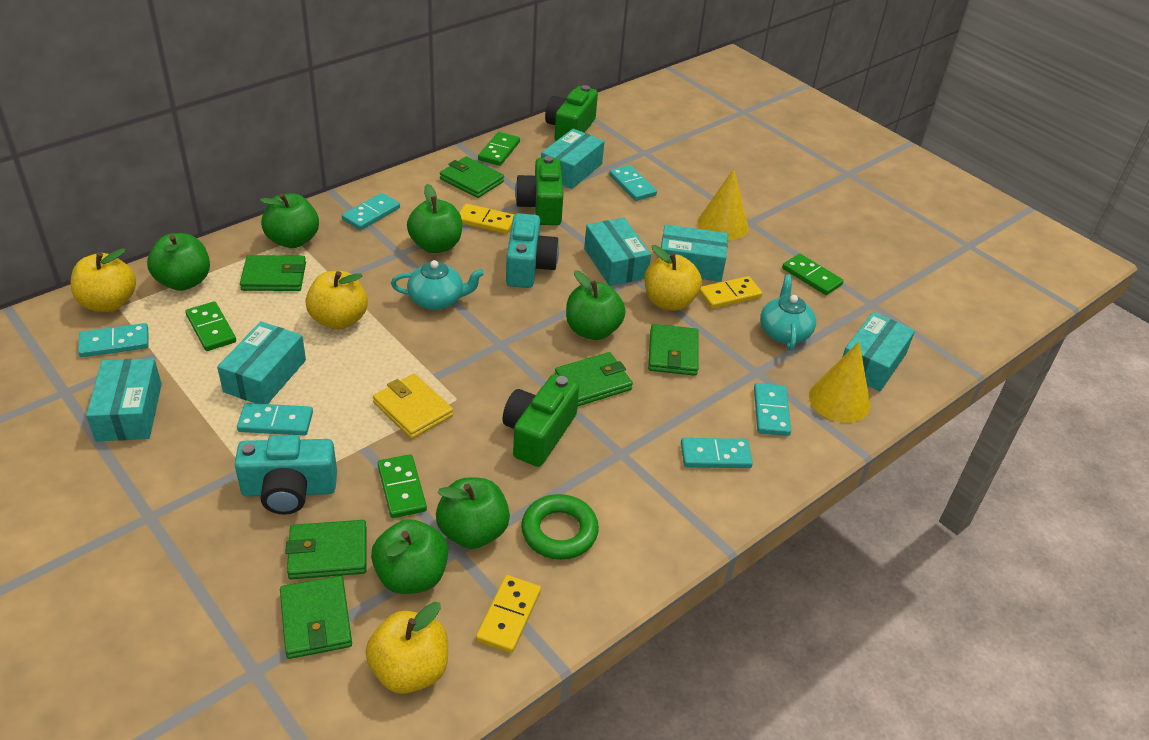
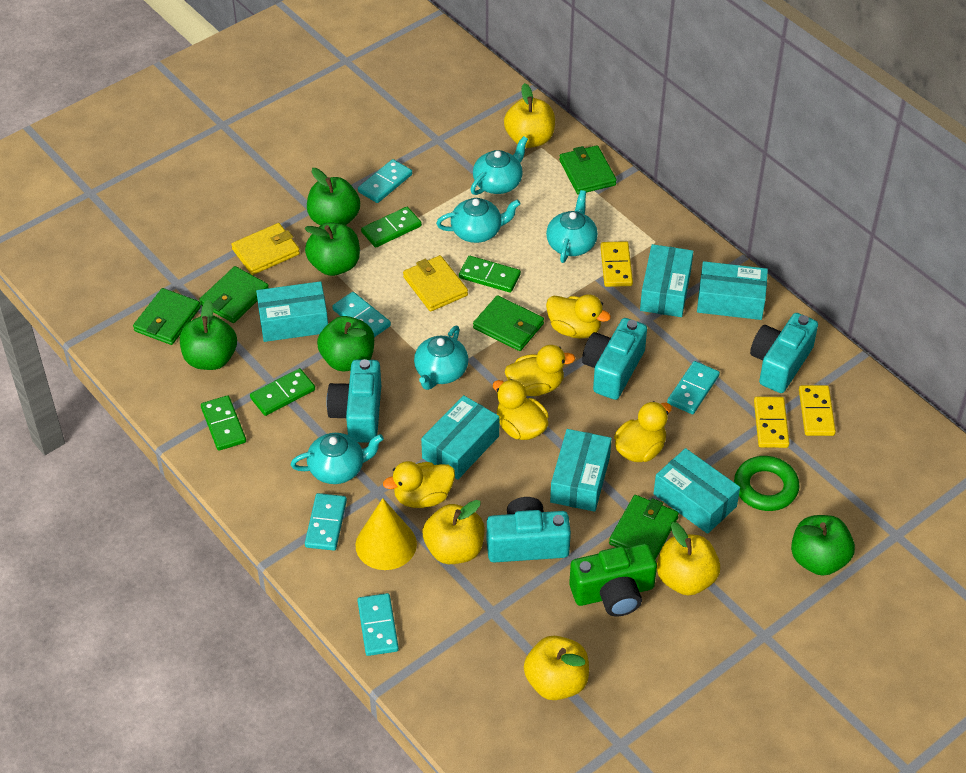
green apple: 6 -> 5
green camera: 3 -> 1
green wallet: 6 -> 5
turquoise camera: 2 -> 4
turquoise domino: 6 -> 5
turquoise teapot: 2 -> 5
yellow cone: 2 -> 1
yellow duck: 0 -> 5
yellow wallet: 1 -> 2

